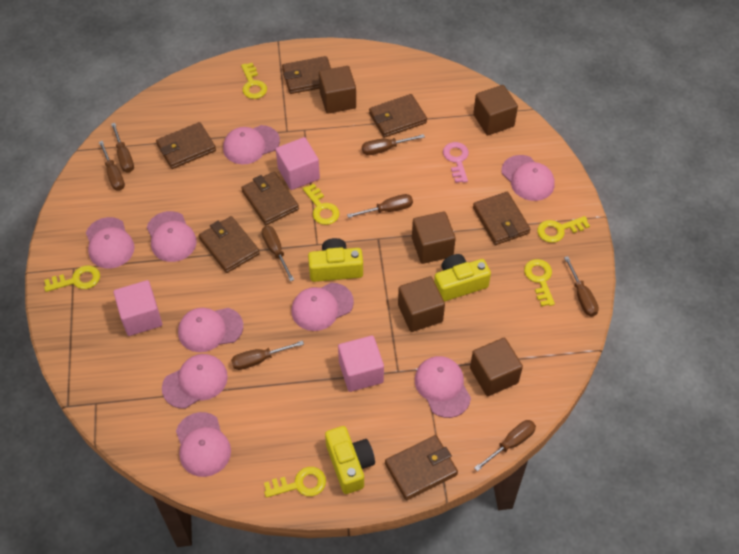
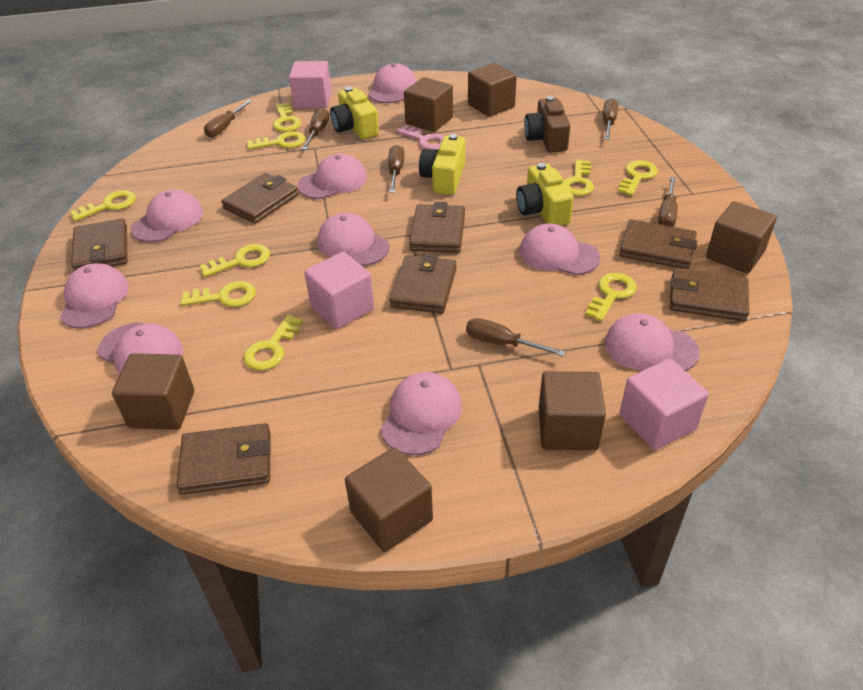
brown camera: 0 -> 1
brown cube: 5 -> 6
brown screwdriver: 8 -> 6
yellow key: 6 -> 9

